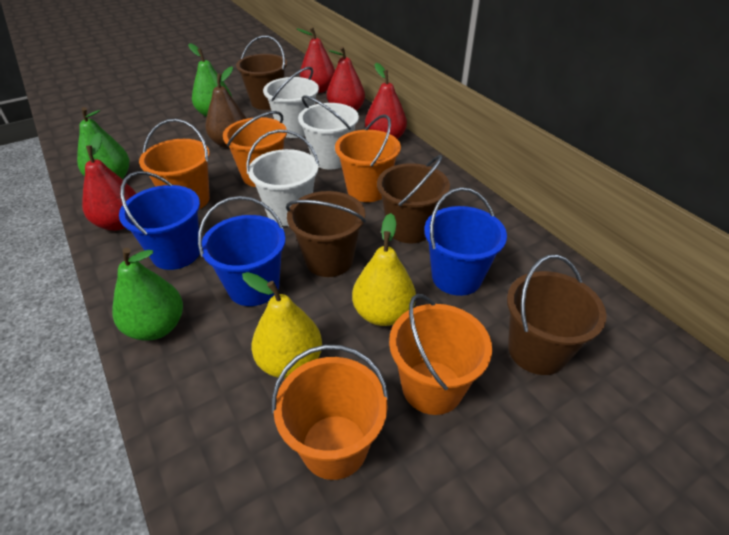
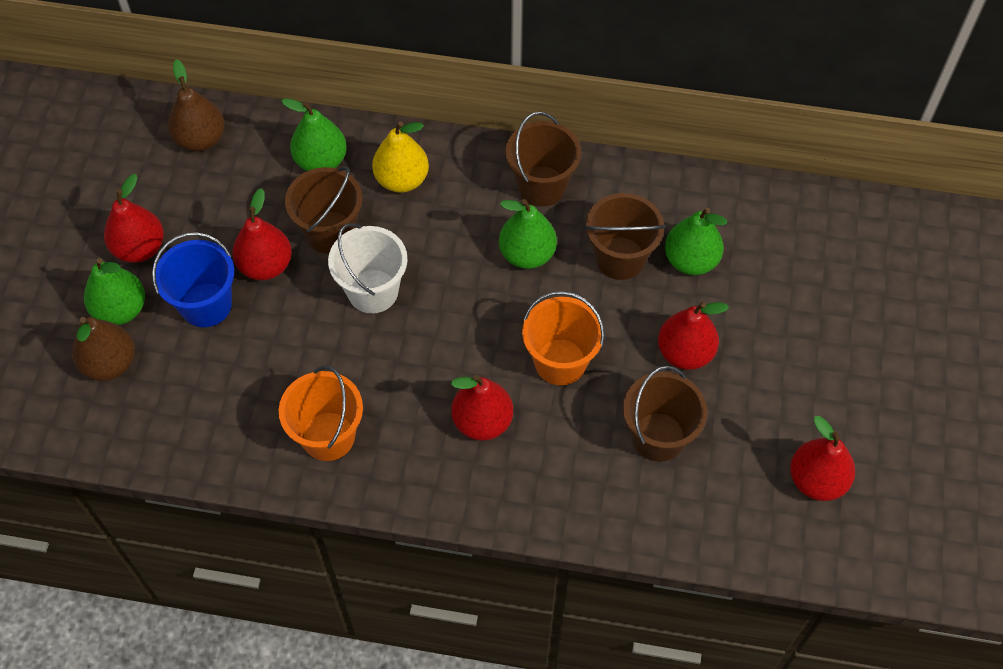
blue bucket: 3 -> 1
brown pear: 1 -> 2
green pear: 3 -> 4
orange bucket: 5 -> 2
red pear: 4 -> 5
white bucket: 3 -> 1
yellow pear: 2 -> 1

